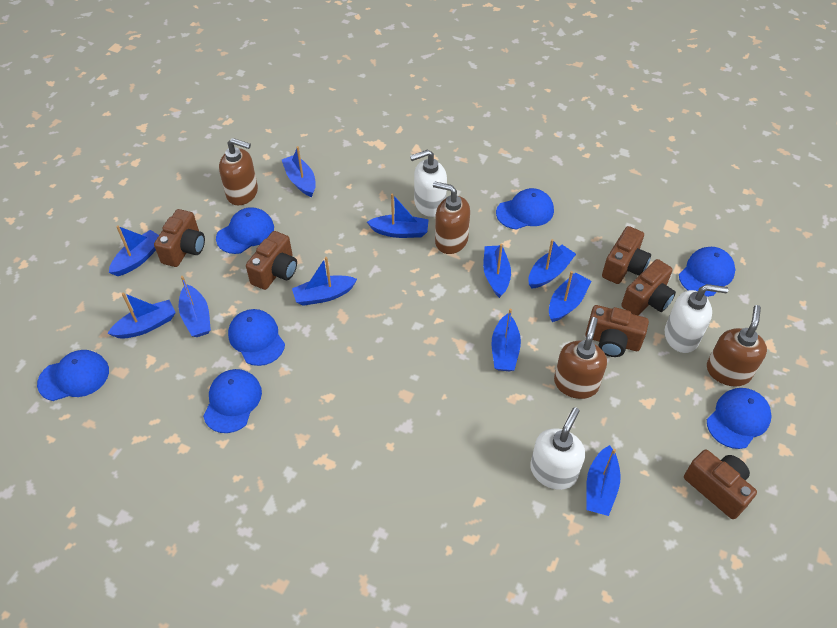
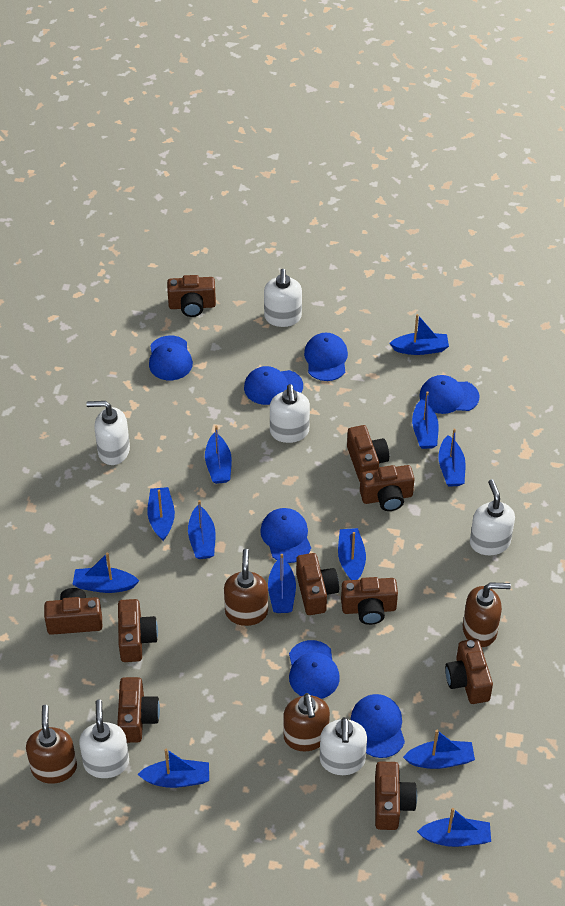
blue boat: 11 -> 12
brown camera: 6 -> 10
white soap dispenser: 3 -> 6

